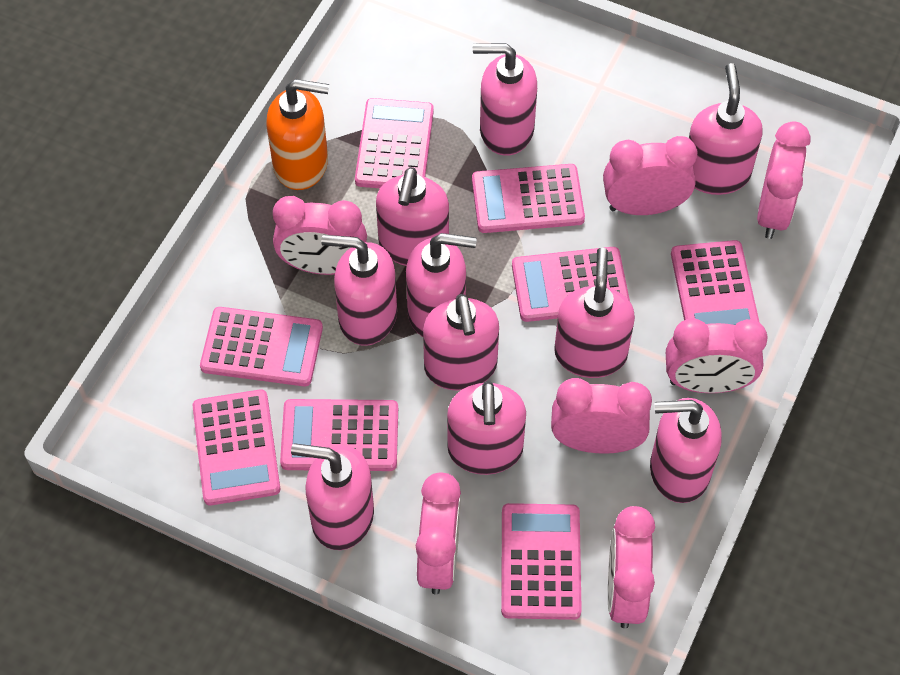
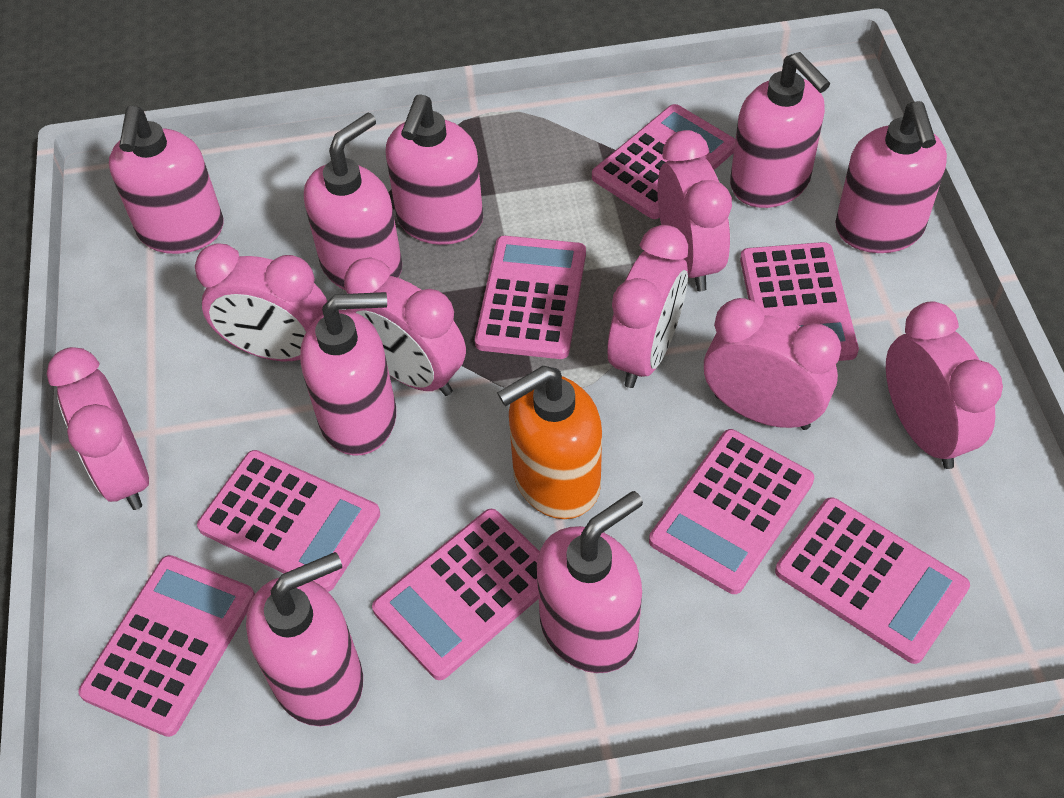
pink soap dispenser: 10 -> 8

